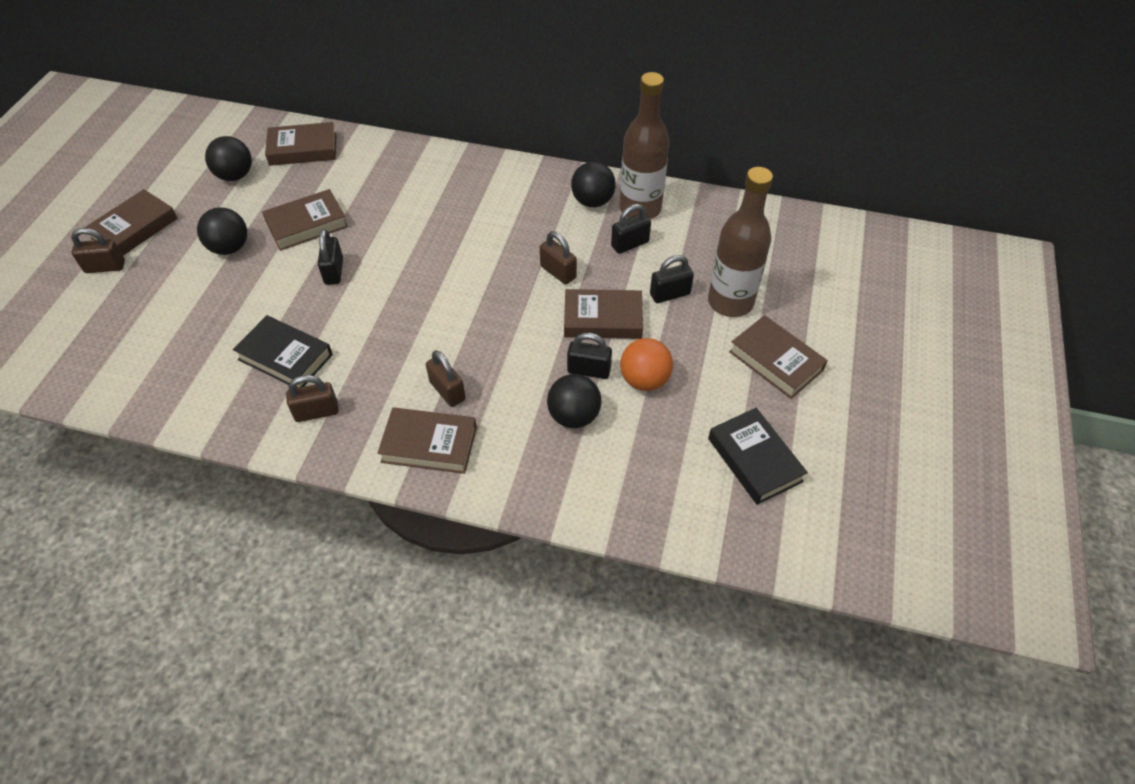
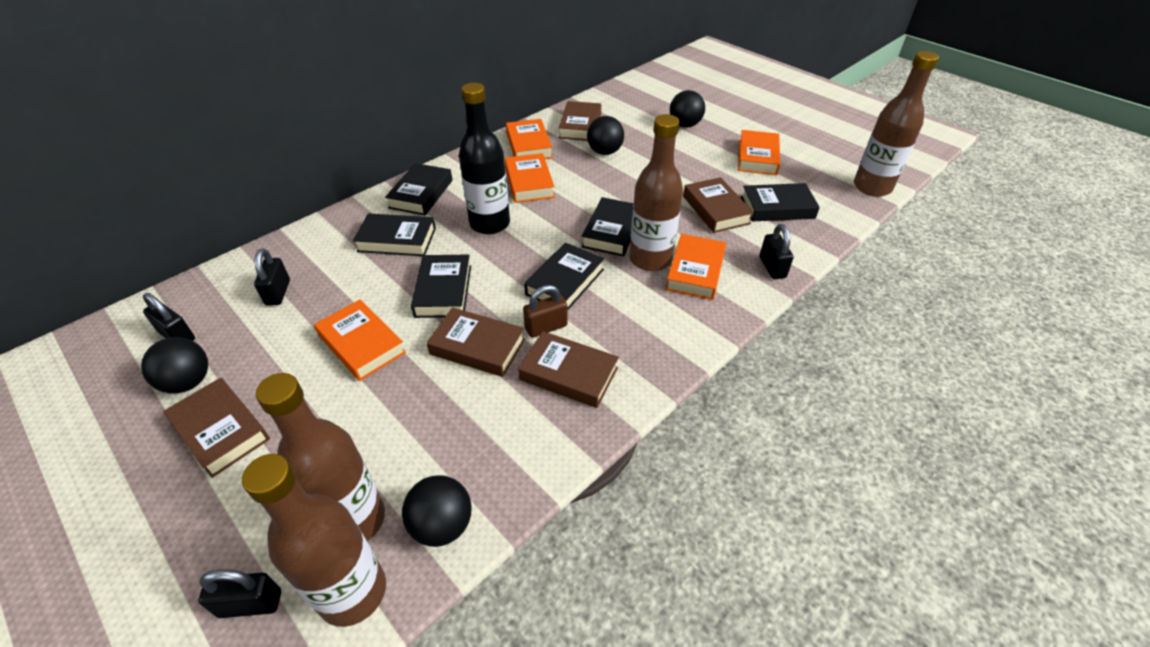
black book: 2 -> 6
black bottle: 0 -> 1
brown book: 6 -> 5
brown bottle: 2 -> 4
brown padlock: 4 -> 1
orange ball: 1 -> 0
orange book: 0 -> 5

